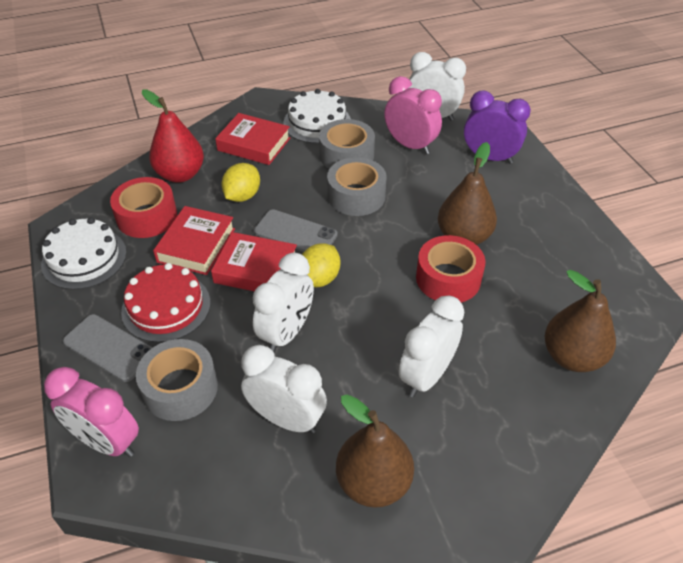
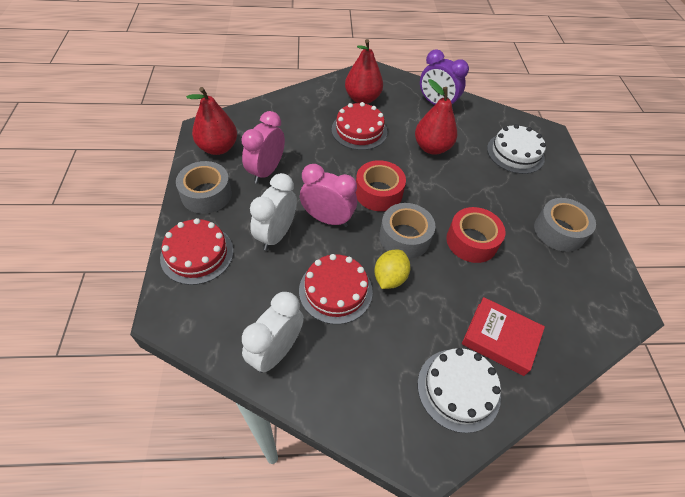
brown pear: 3 -> 0
grey phone: 2 -> 0
red book: 3 -> 1
red cake: 1 -> 3
red pear: 1 -> 3
white clock: 4 -> 2
yellow lemon: 2 -> 1

